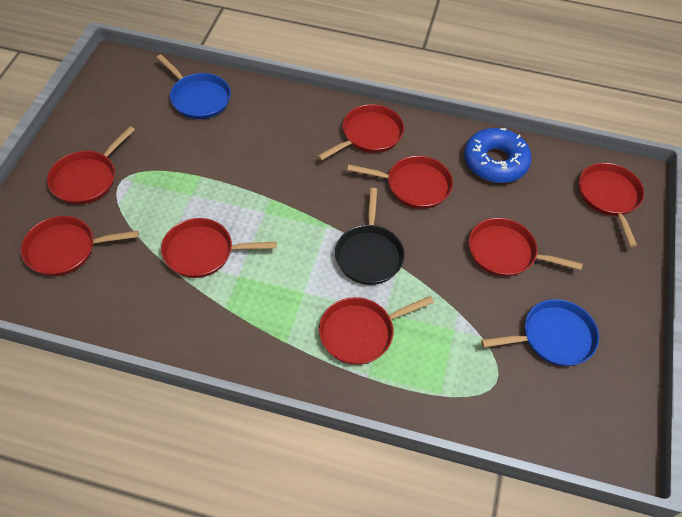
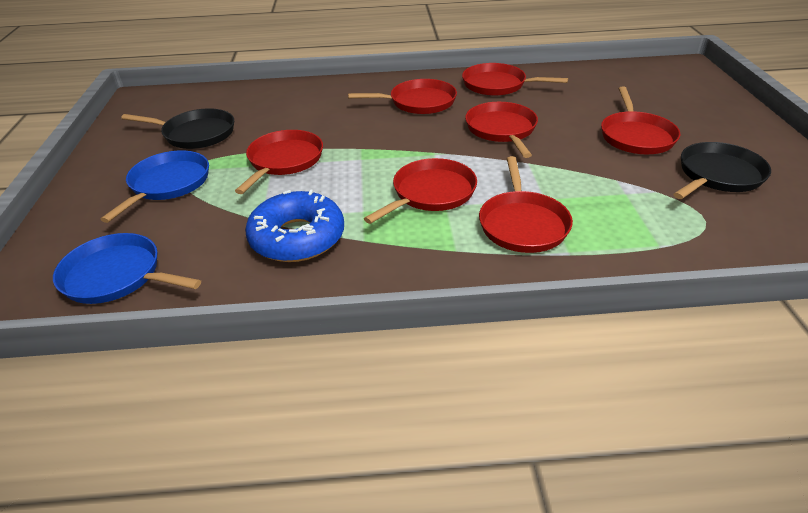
black pan: 1 -> 2
red pan: 8 -> 7

